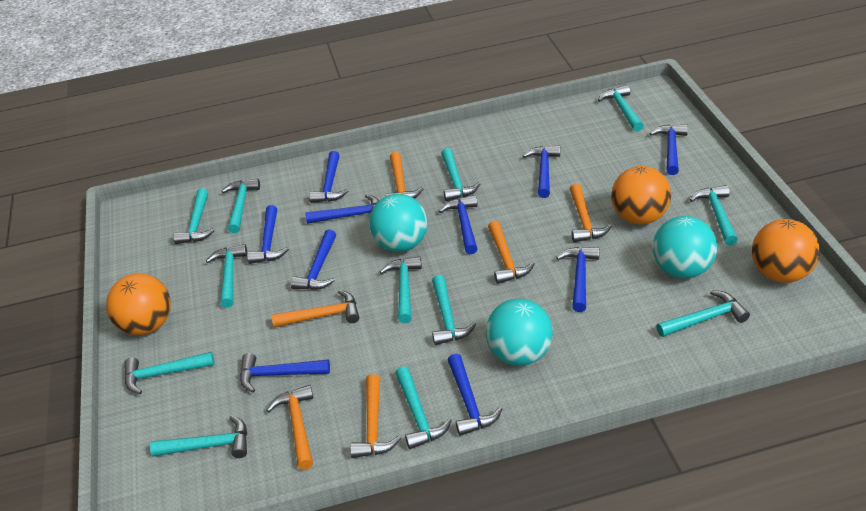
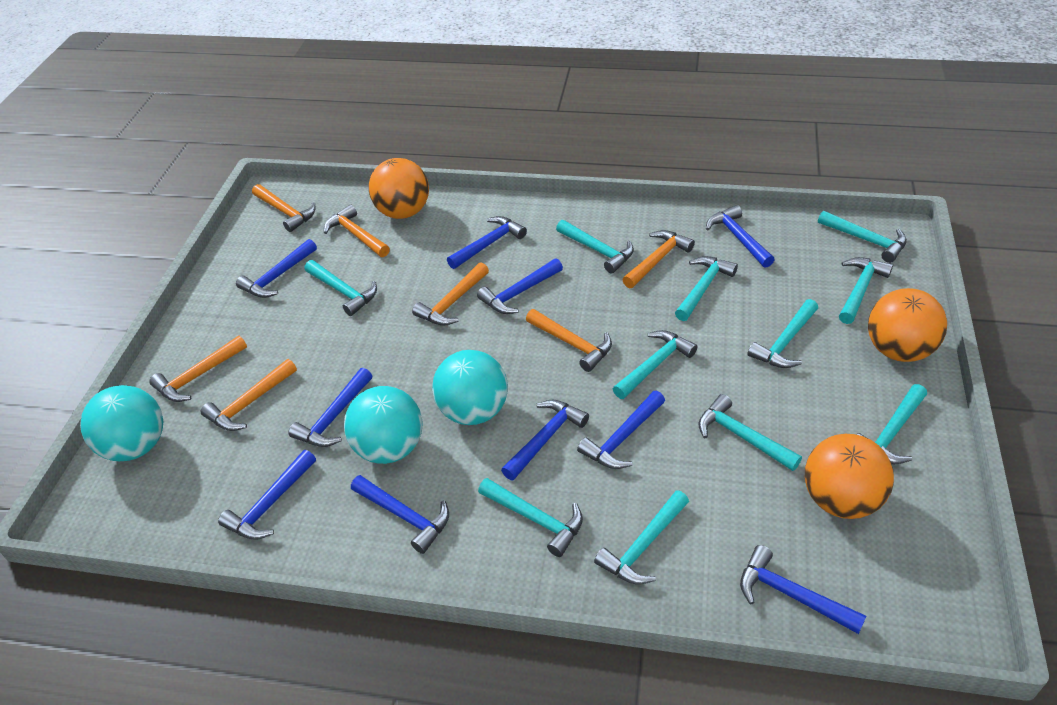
orange hammer: 6 -> 7
turquoise hammer: 12 -> 11

